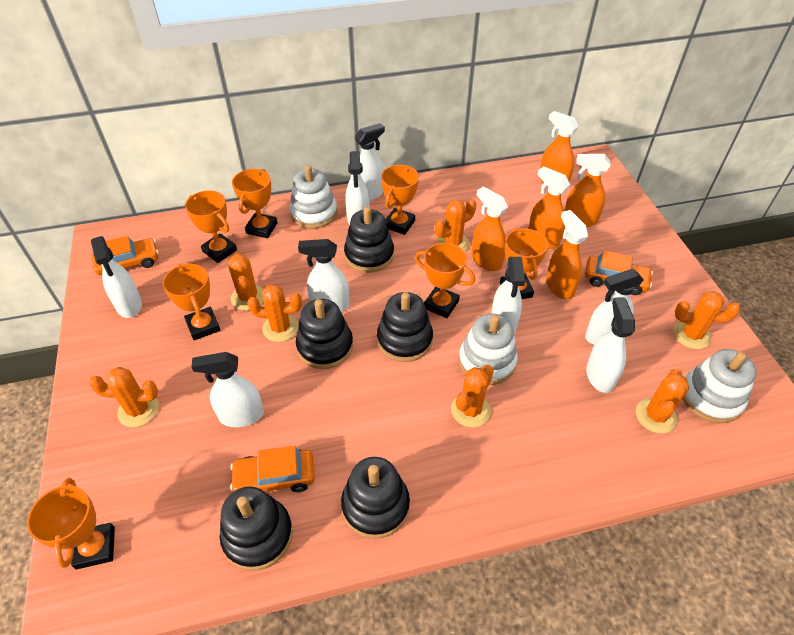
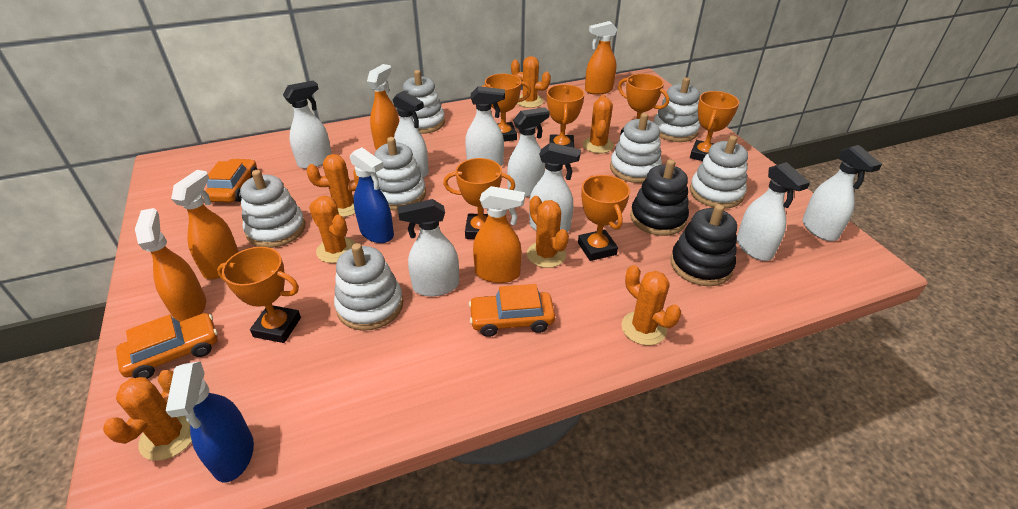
black stacking toy: 5 -> 2
blue spray bottle: 0 -> 2
white stacking toy: 3 -> 7

